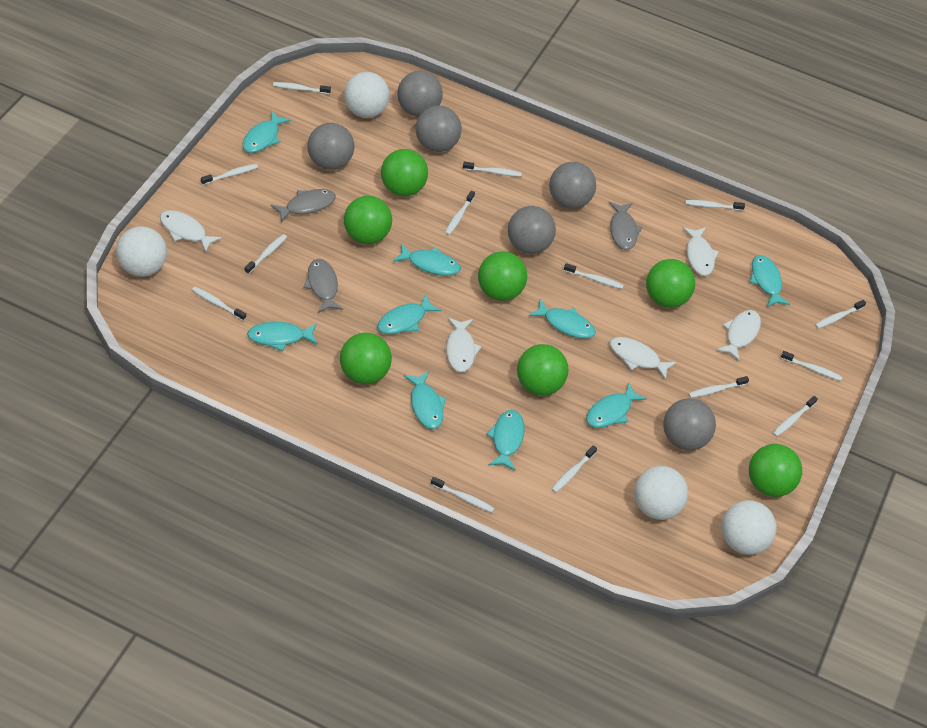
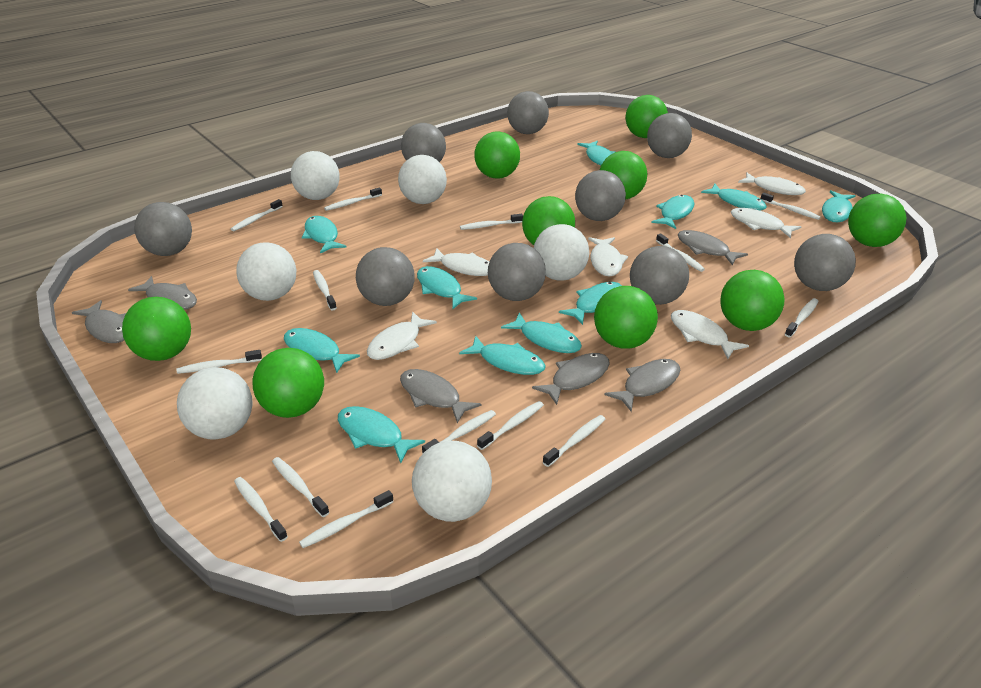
green ball: 7 -> 9
grey ball: 6 -> 9
grey fish: 3 -> 6
turquoise fish: 9 -> 11
white ball: 4 -> 6
white fish: 5 -> 6

